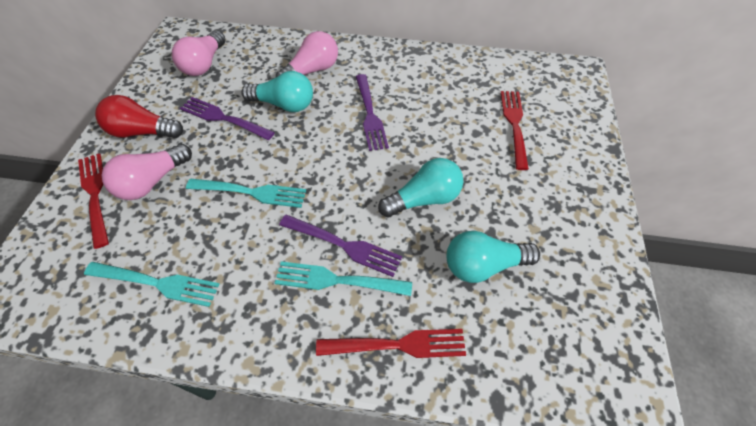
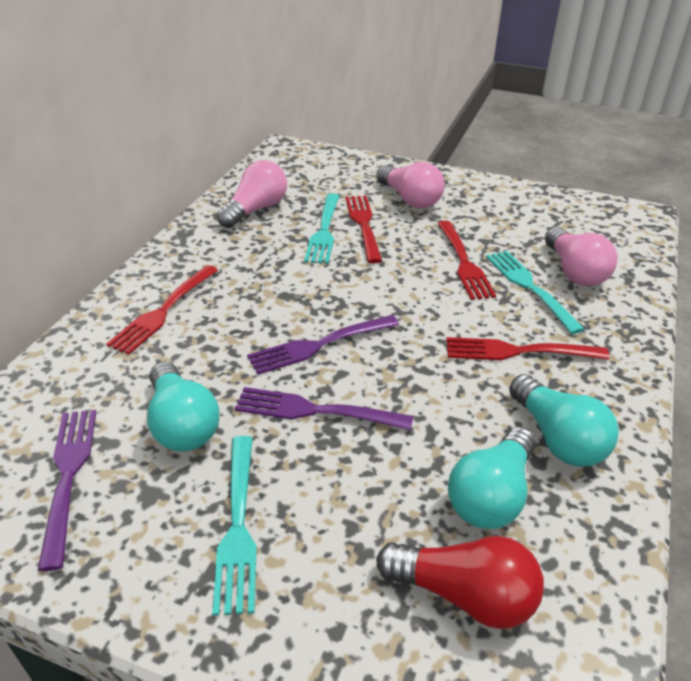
red fork: 3 -> 4

